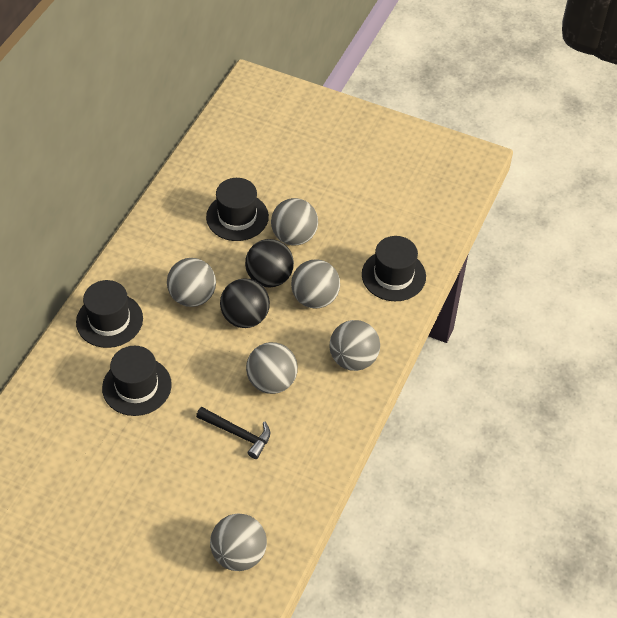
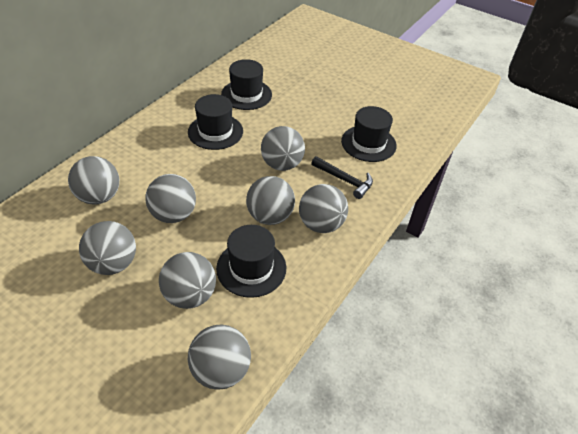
black ball: 2 -> 0
grey ball: 6 -> 8

